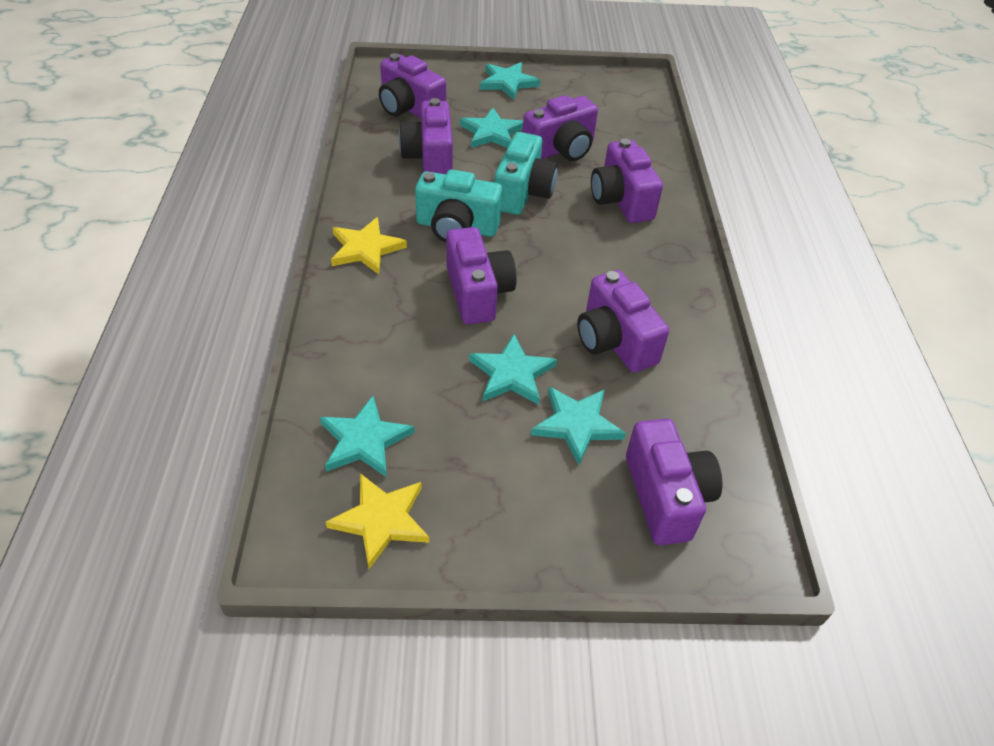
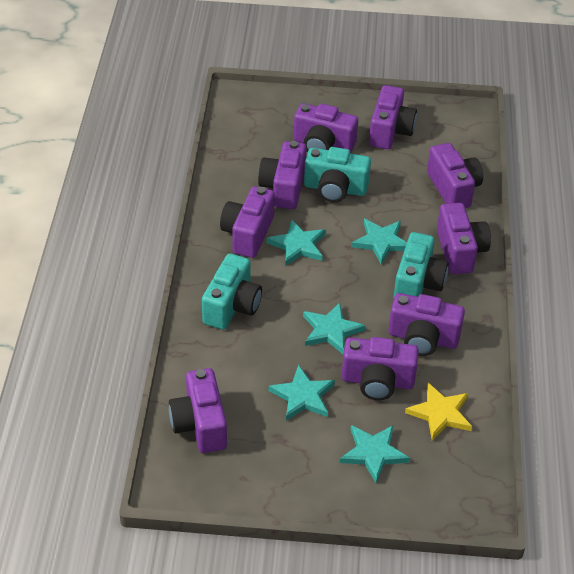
purple camera: 7 -> 9
turquoise camera: 2 -> 3
yellow star: 2 -> 1

